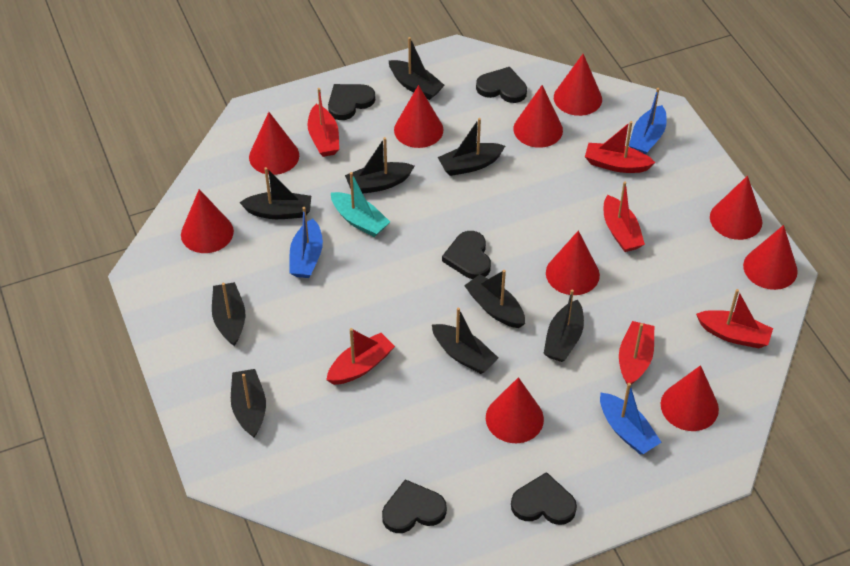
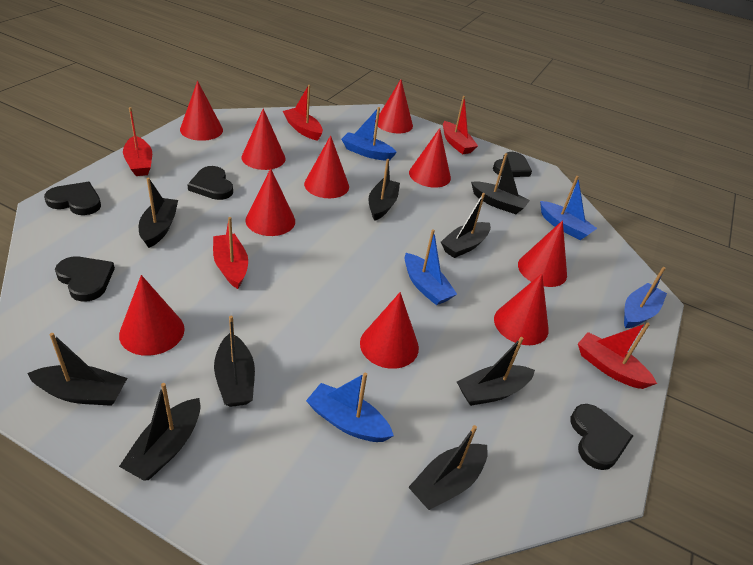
blue boat: 3 -> 5
red boat: 6 -> 5
turquoise boat: 1 -> 0

